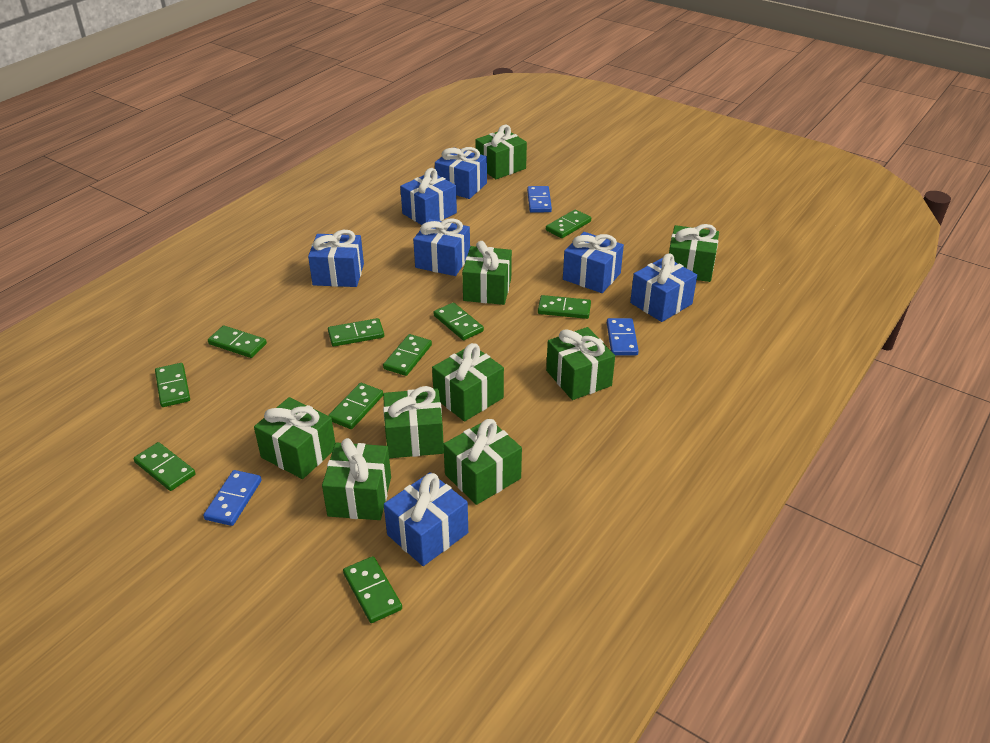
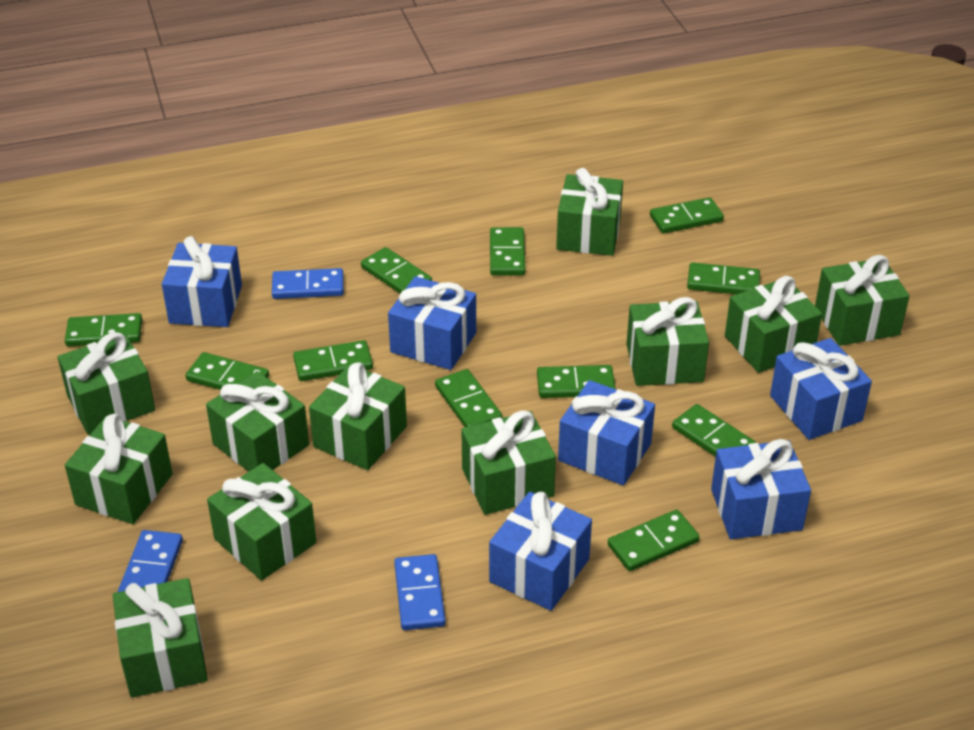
blue gift: 7 -> 6
green domino: 10 -> 11
green gift: 9 -> 11

